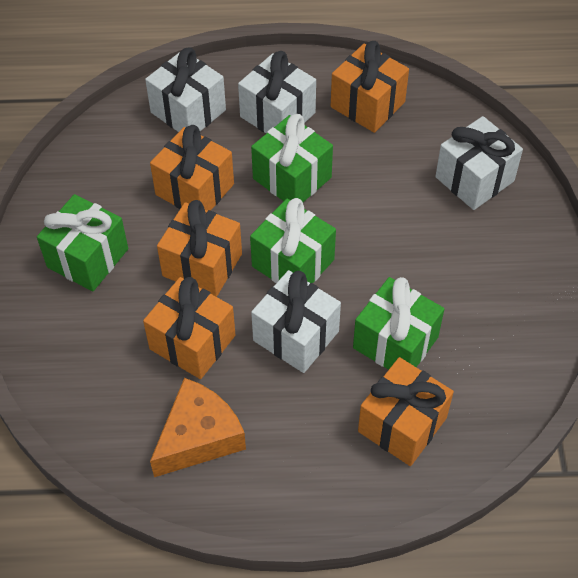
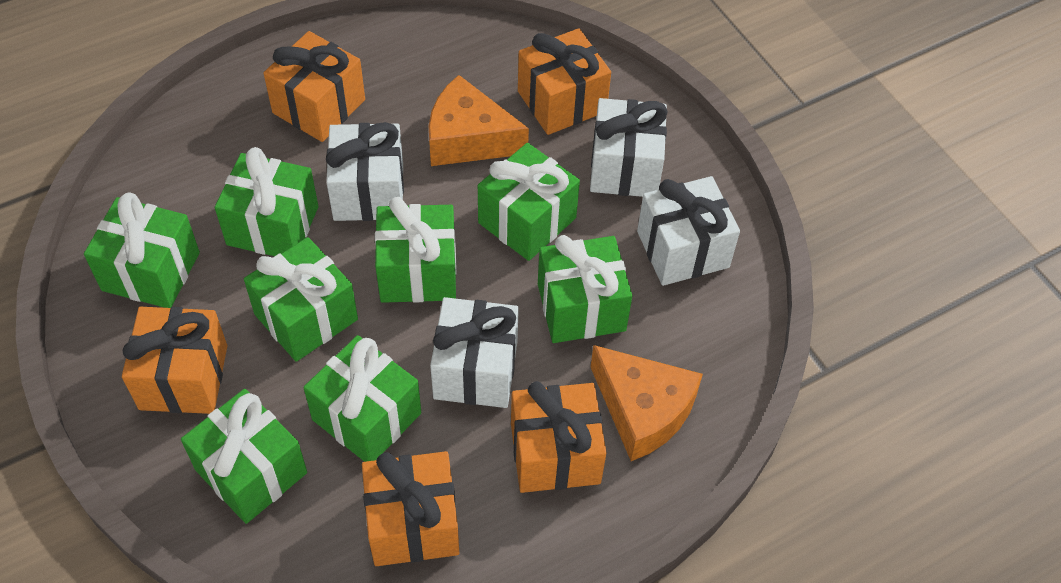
green gift: 4 -> 8
orange cheese: 1 -> 2

